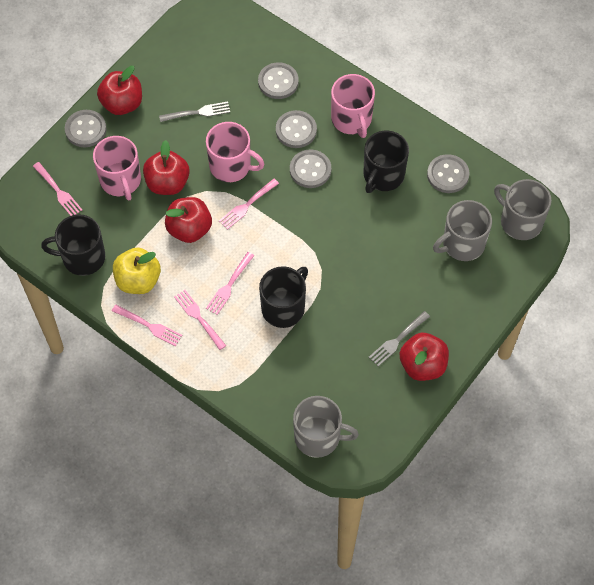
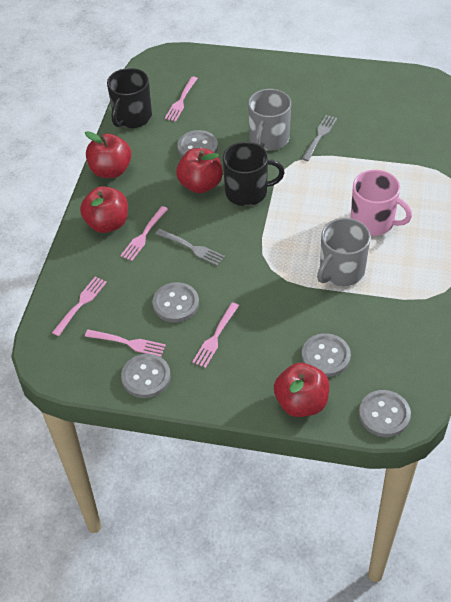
black mug: 3 -> 2
grey mug: 3 -> 2
pink mug: 3 -> 1
yellow apple: 1 -> 0

